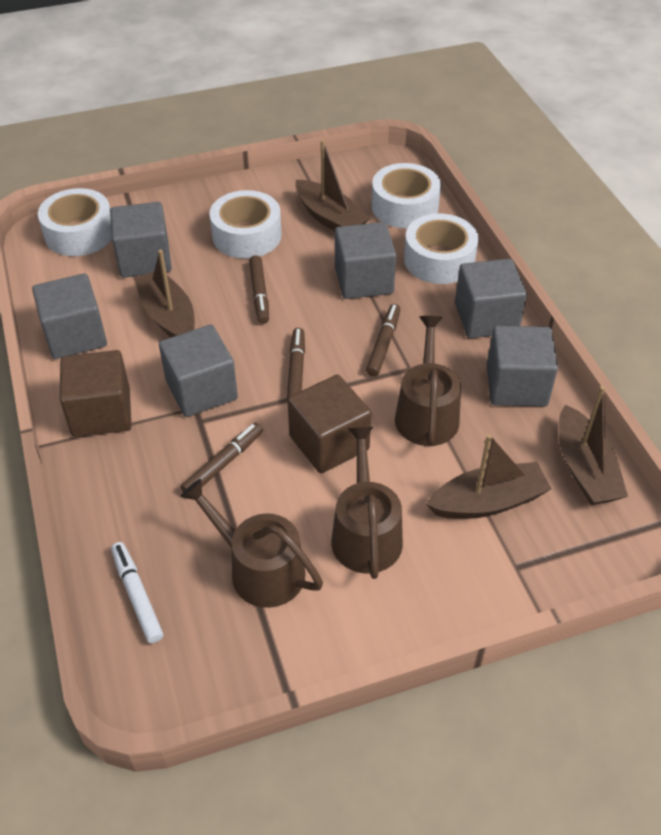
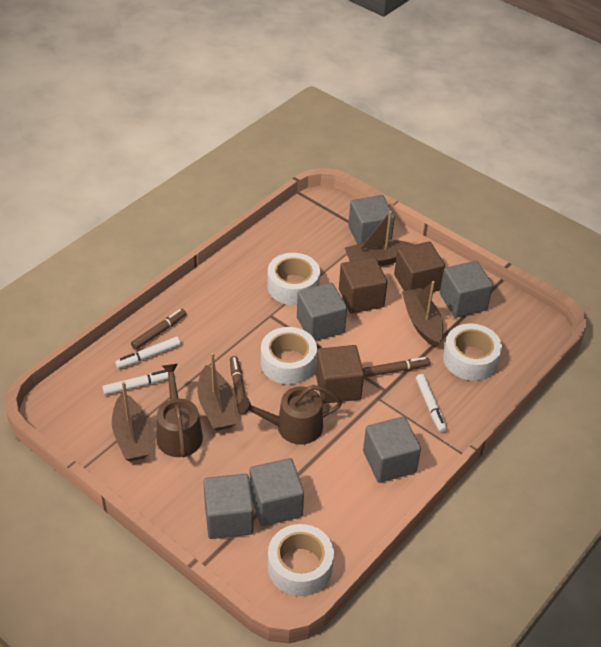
brown cube: 2 -> 3
brown marker: 4 -> 3
brown watering can: 3 -> 2
white marker: 1 -> 3

